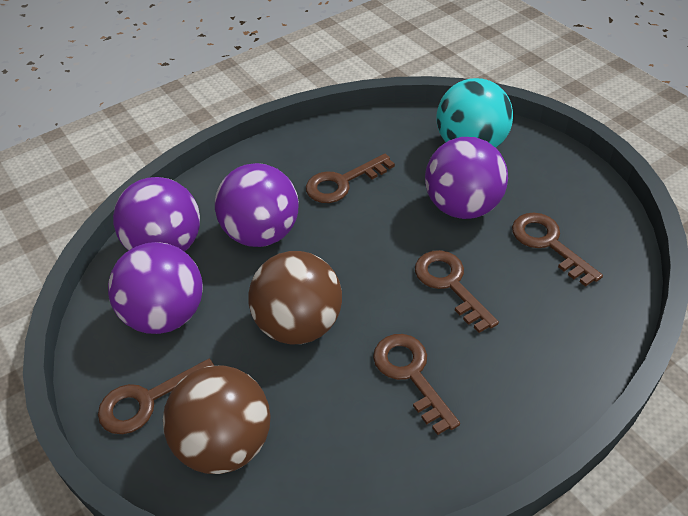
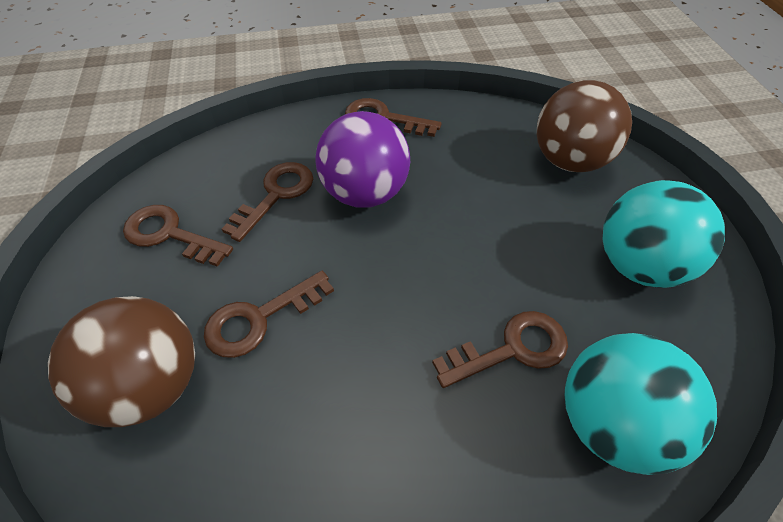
purple ball: 4 -> 1
turquoise ball: 1 -> 2

